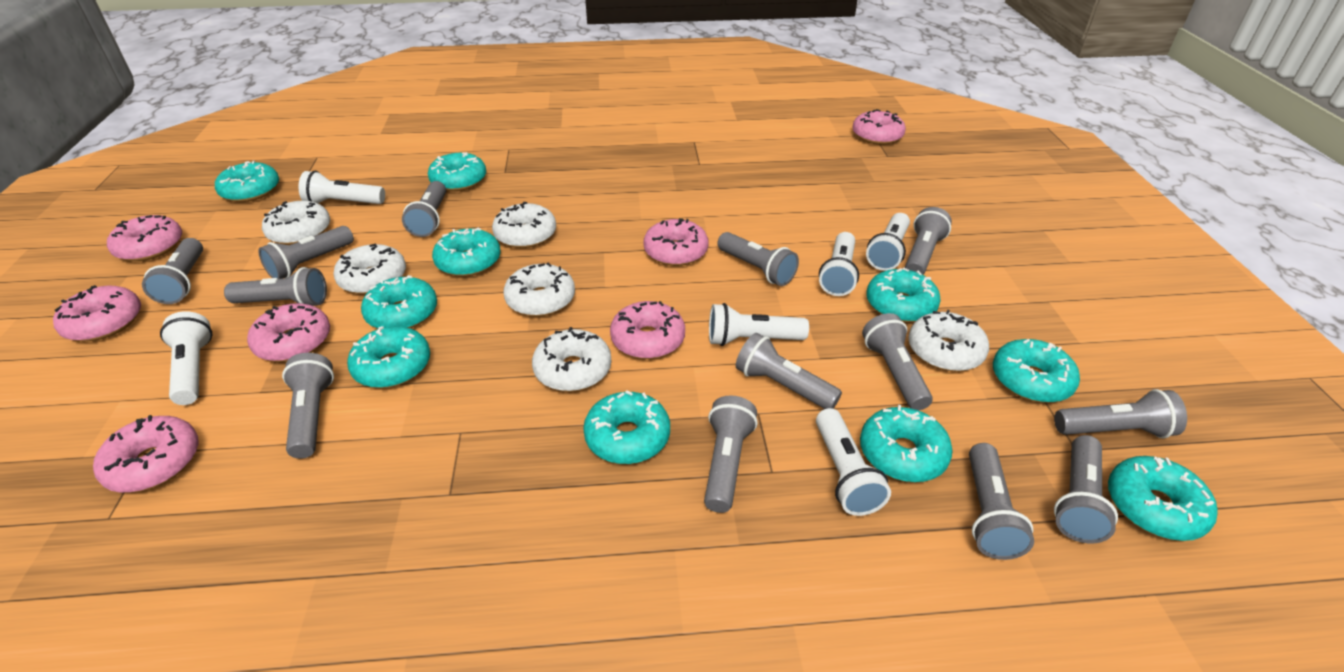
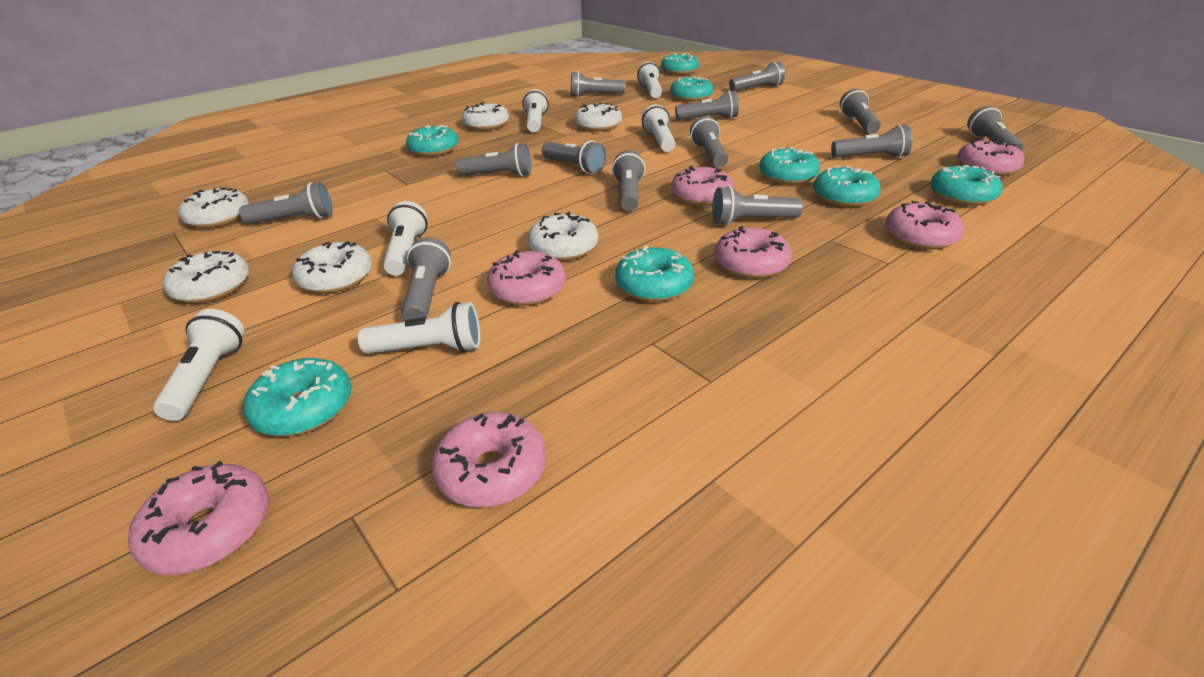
turquoise donut: 10 -> 8

